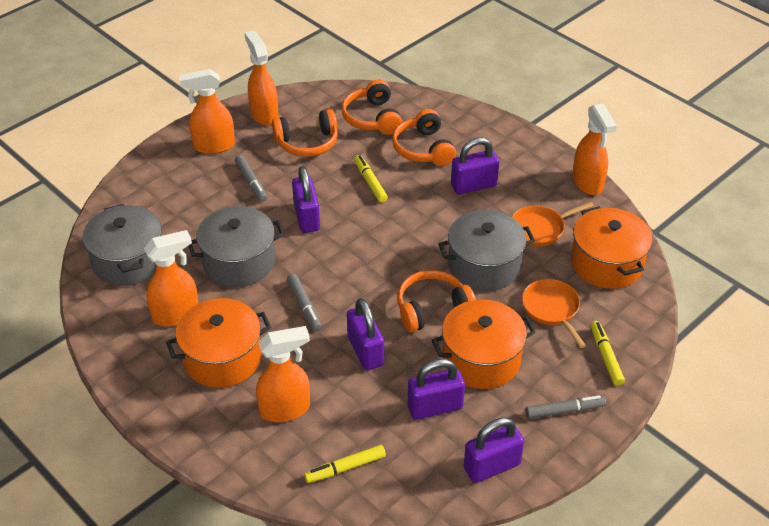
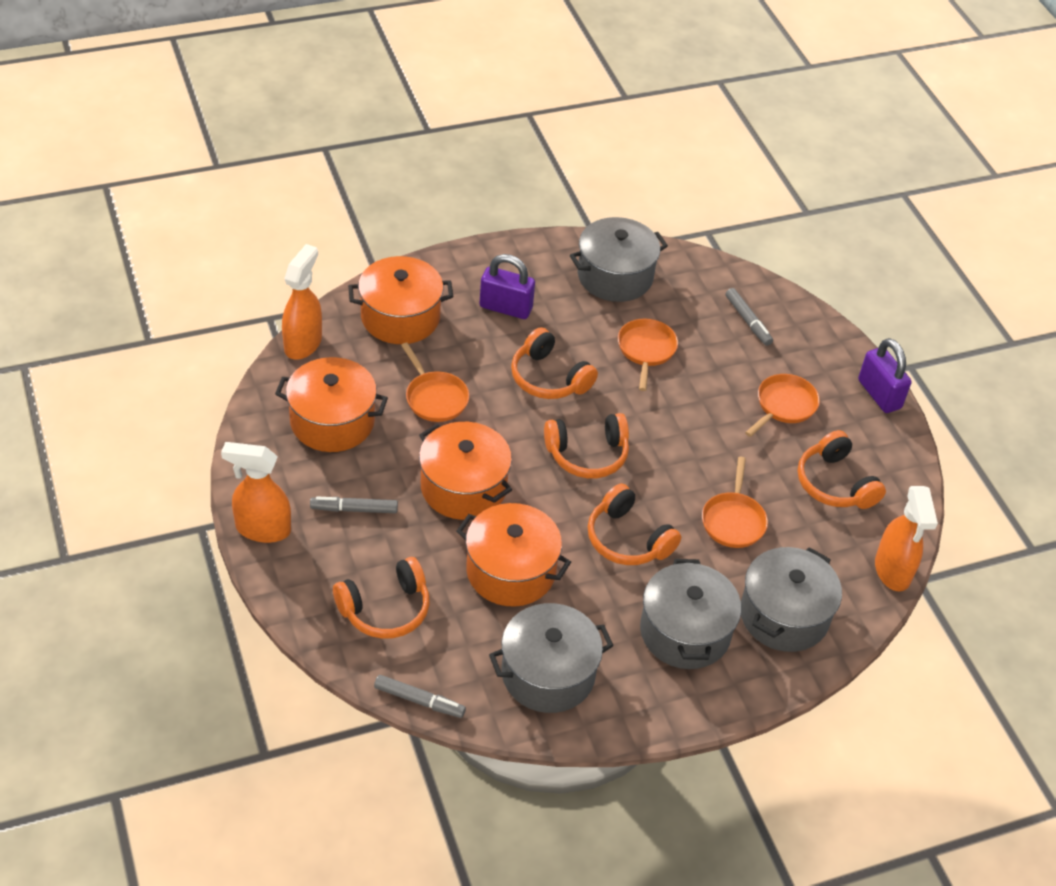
grey pot: 3 -> 4
orange headphones: 4 -> 5
orange pan: 2 -> 4
orange pot: 3 -> 4
orange spray bottle: 5 -> 3
purple padlock: 5 -> 2
yellow marker: 3 -> 0

